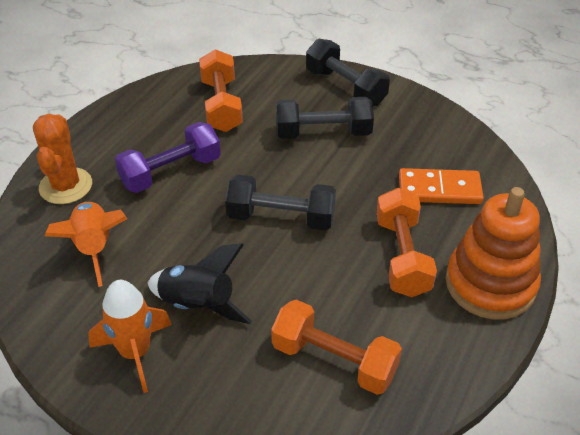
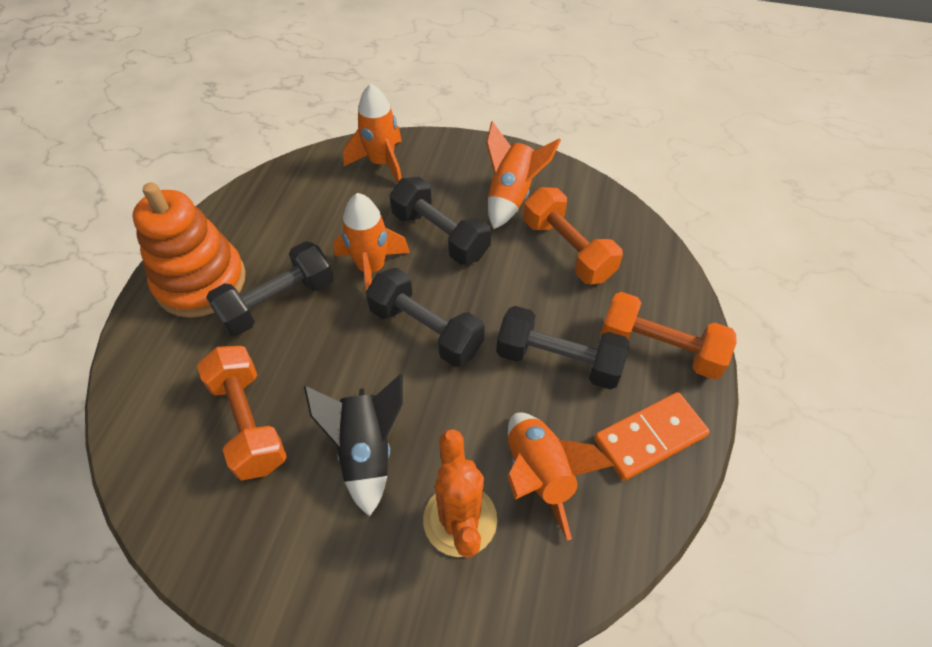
black dumbbell: 3 -> 4
orange rocket: 2 -> 4
purple dumbbell: 1 -> 0

